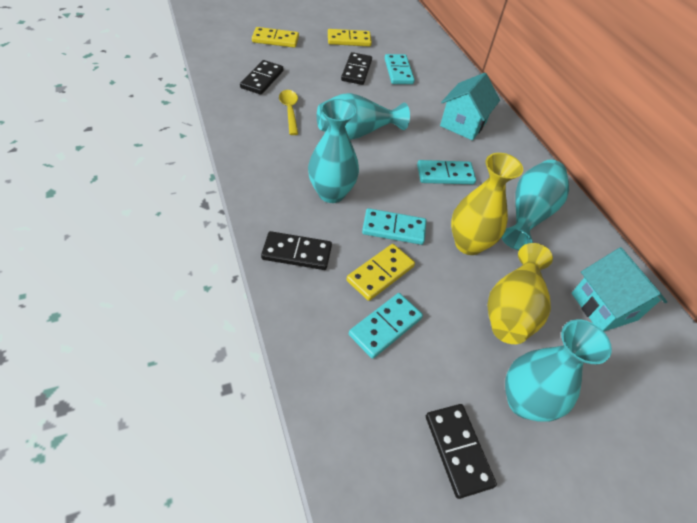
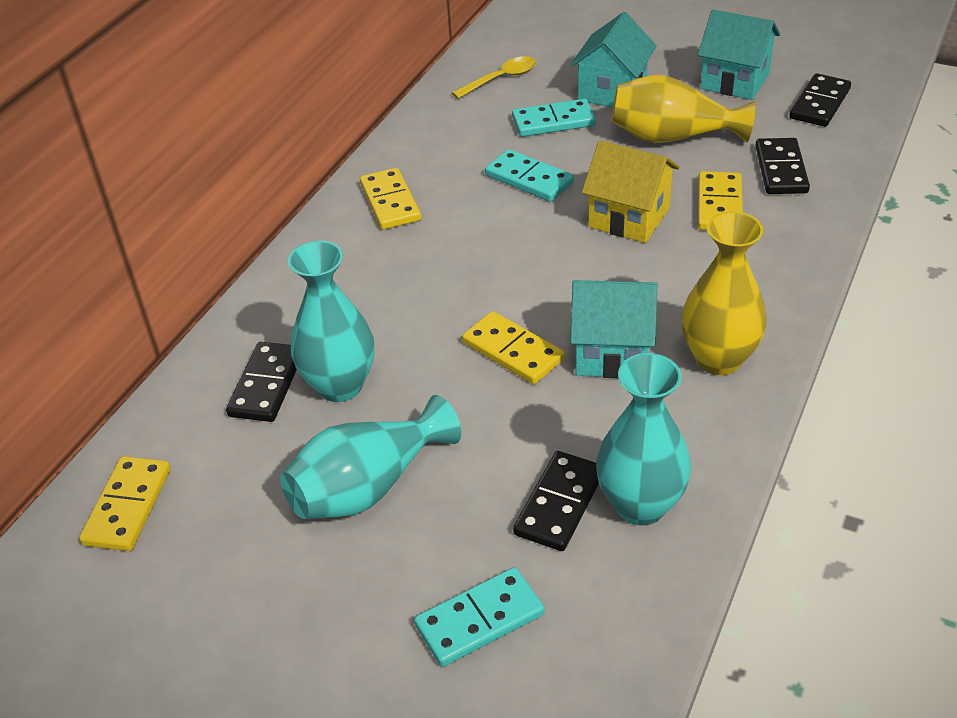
turquoise domino: 4 -> 3
turquoise house: 2 -> 3
turquoise vase: 4 -> 3
yellow domino: 3 -> 4
yellow house: 0 -> 1

